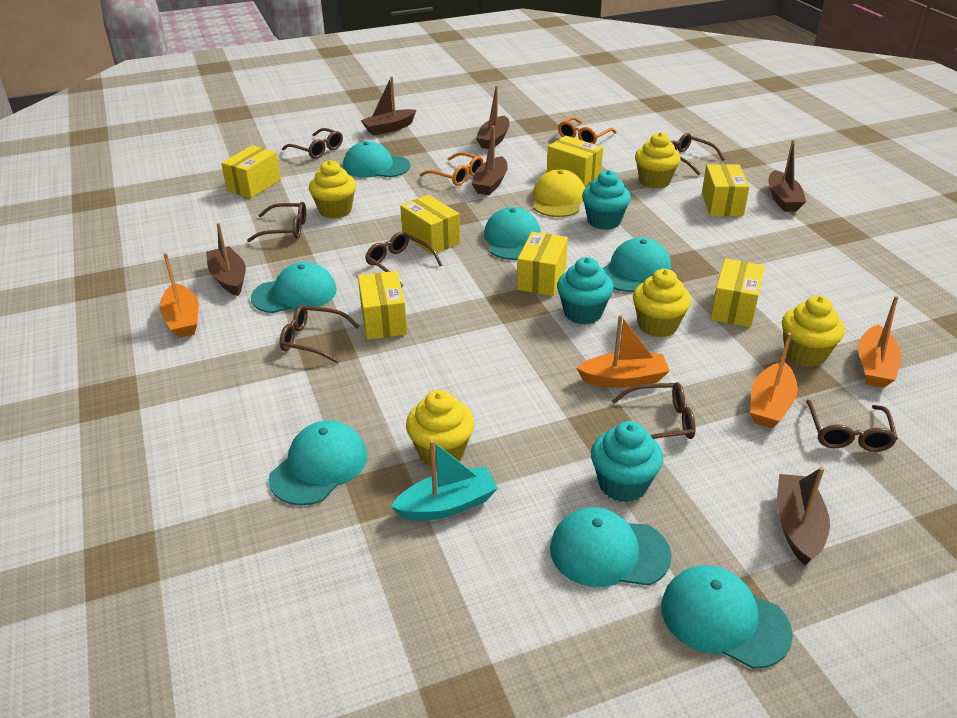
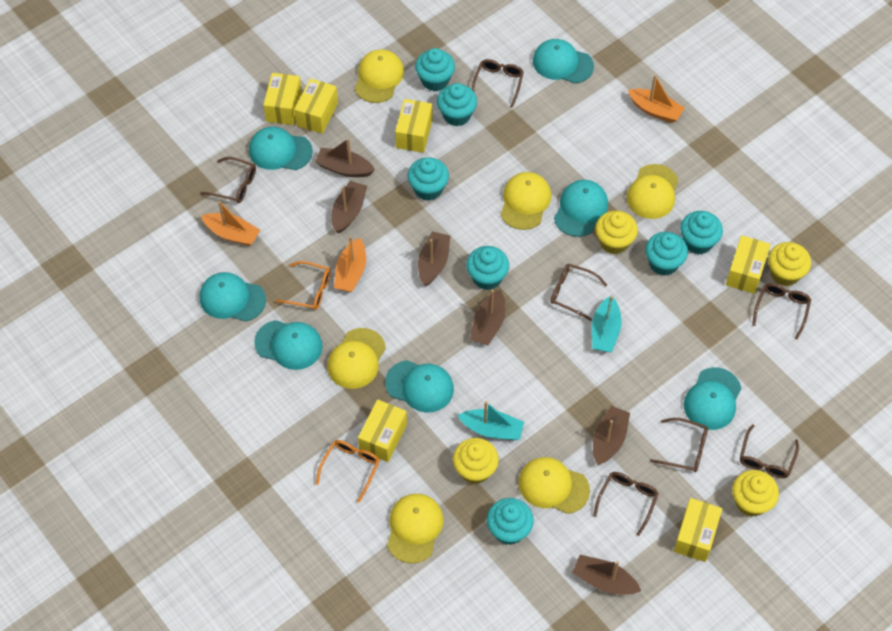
orange boat: 4 -> 3
turquoise boat: 1 -> 2
turquoise cupcake: 3 -> 7
yellow box: 7 -> 6
yellow cap: 1 -> 6
yellow cupcake: 5 -> 4

